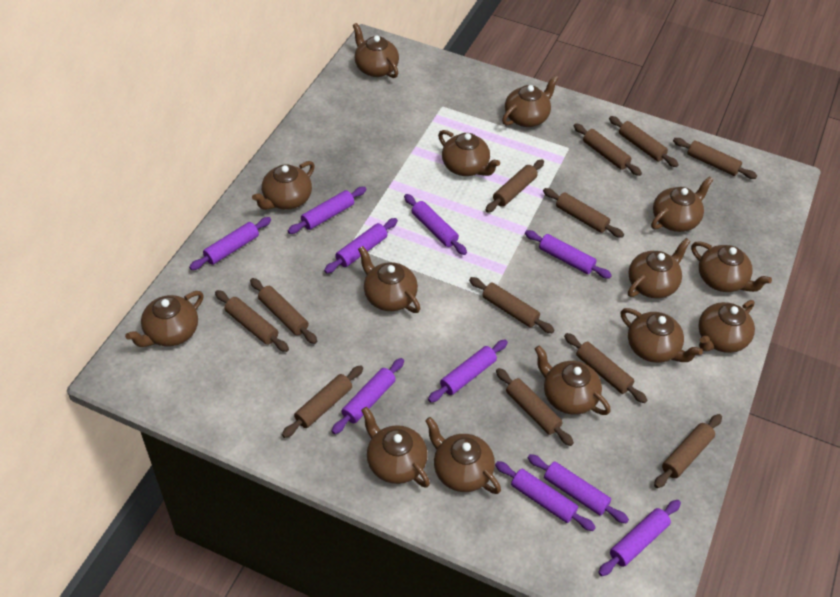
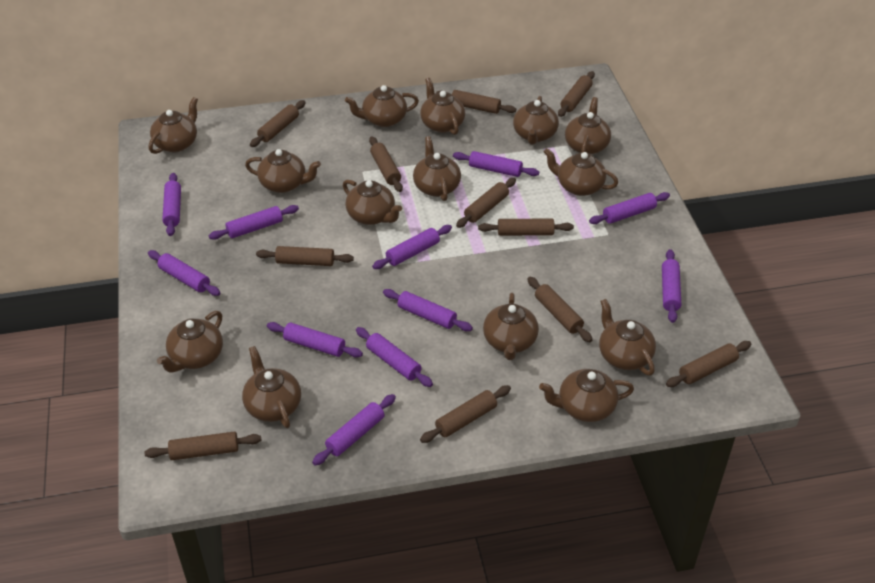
brown rolling pin: 12 -> 11
purple rolling pin: 10 -> 11

